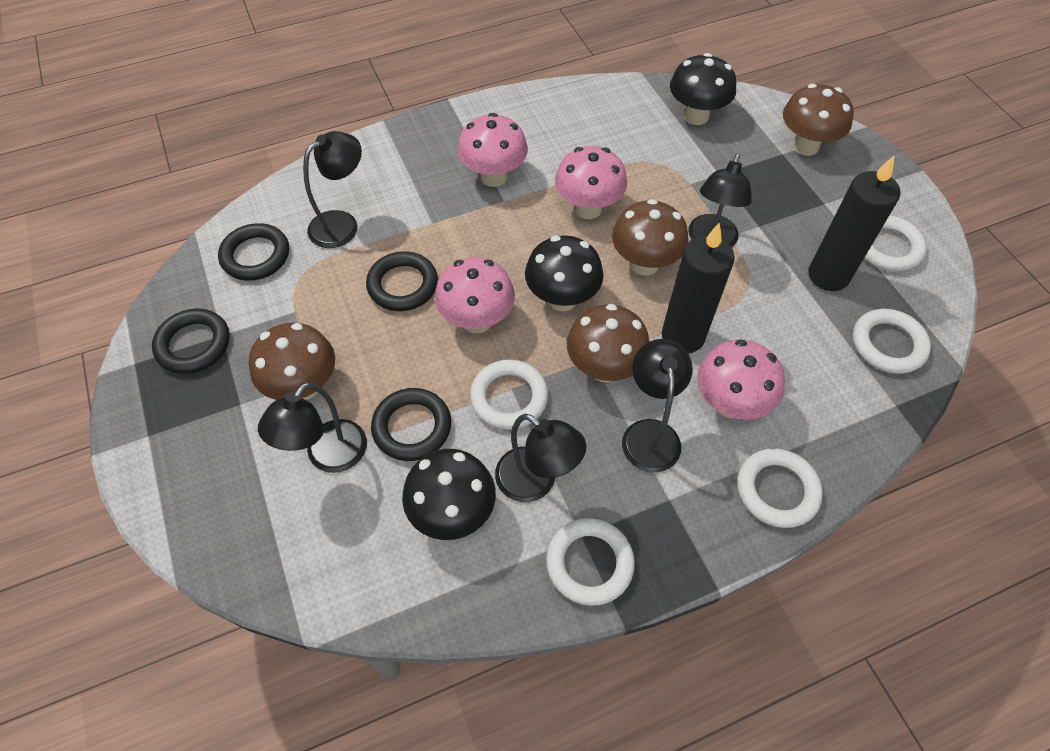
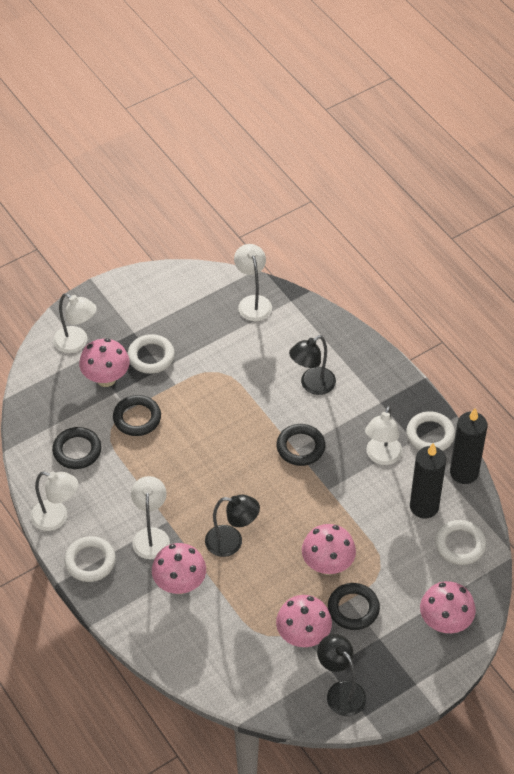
black lamp: 5 -> 3
black mushroom: 3 -> 0
brown mushroom: 4 -> 0
pink mushroom: 4 -> 5
white lamp: 0 -> 5
white ring: 5 -> 4

